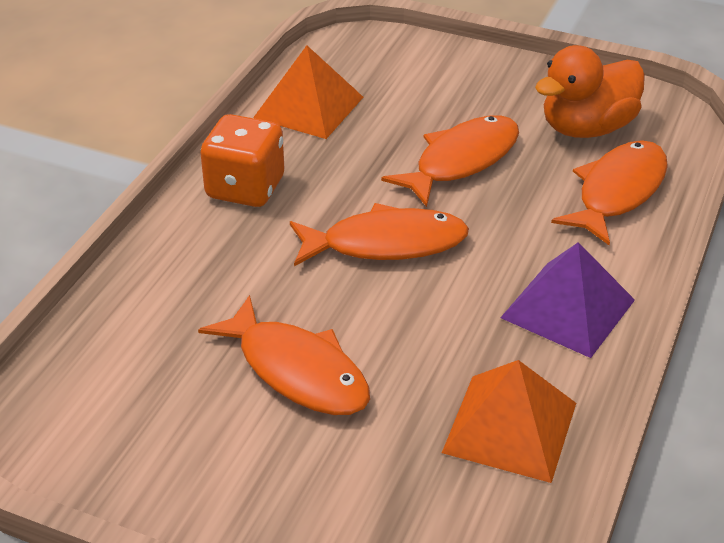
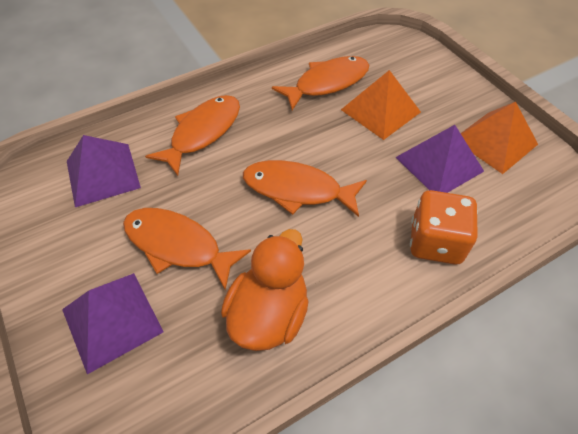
purple pyramid: 1 -> 3

